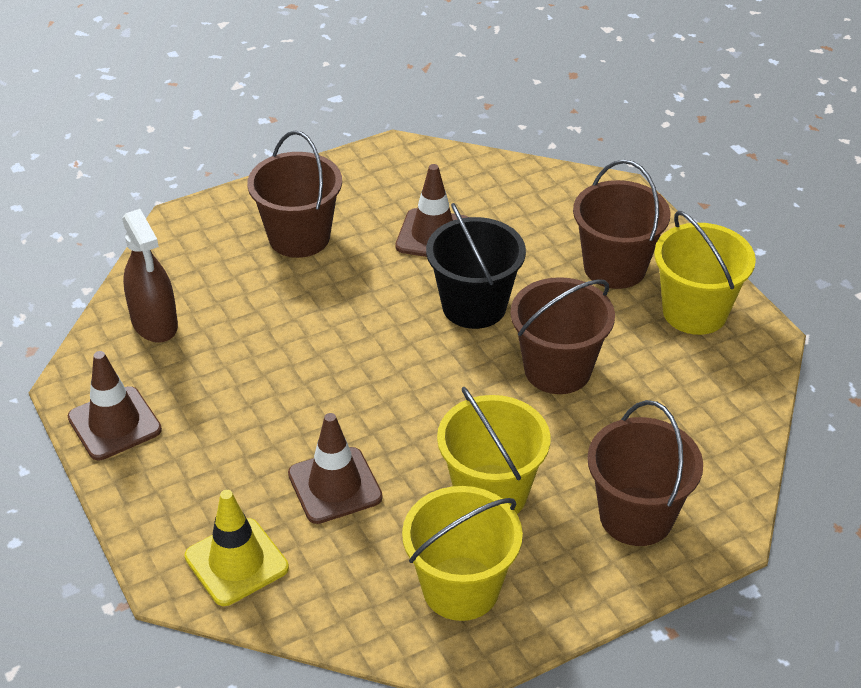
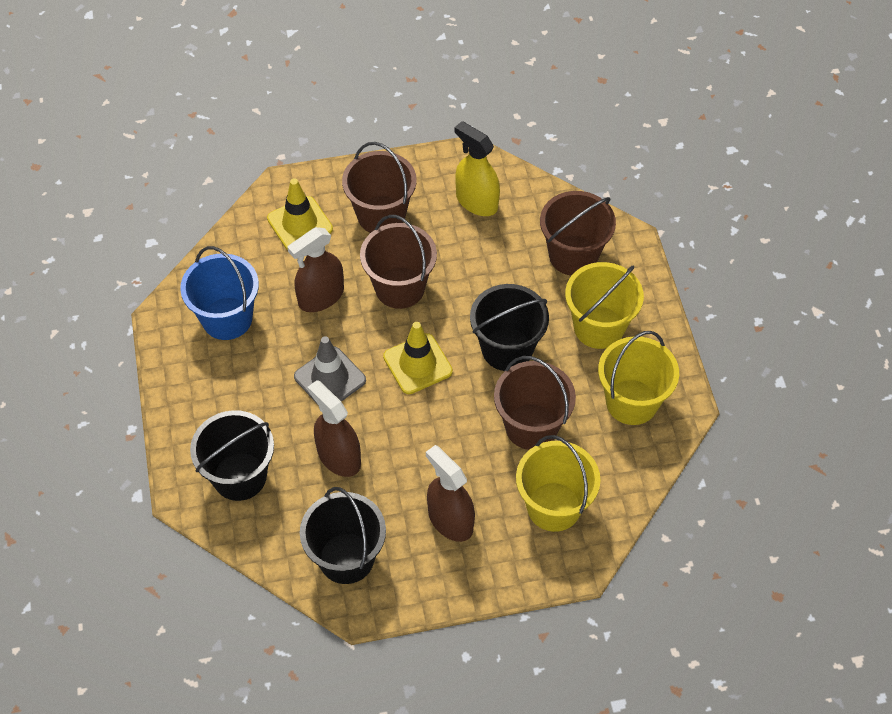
black bucket: 1 -> 3
blue bucket: 0 -> 1
brown spray bottle: 1 -> 3
brown traffic cone: 3 -> 0
grey traffic cone: 0 -> 1
yellow spray bottle: 0 -> 1
yellow traffic cone: 1 -> 2

